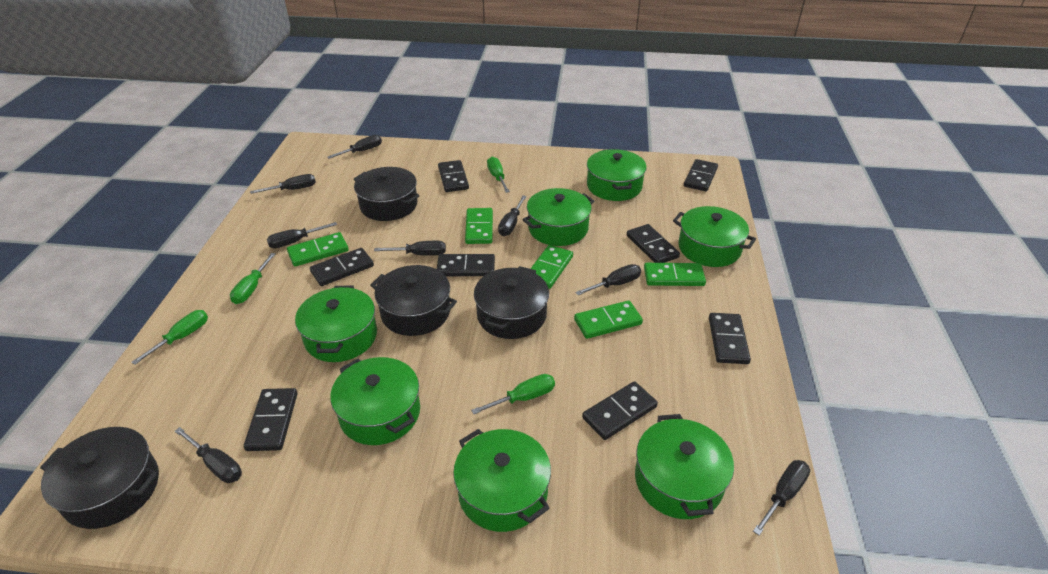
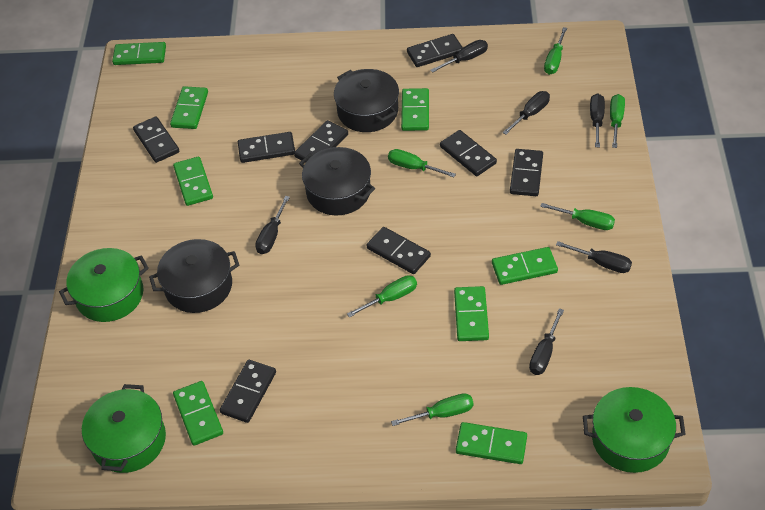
black pot: 4 -> 3
black screwdriver: 8 -> 6
green domino: 5 -> 8
green pot: 7 -> 3
green screwdriver: 4 -> 6

